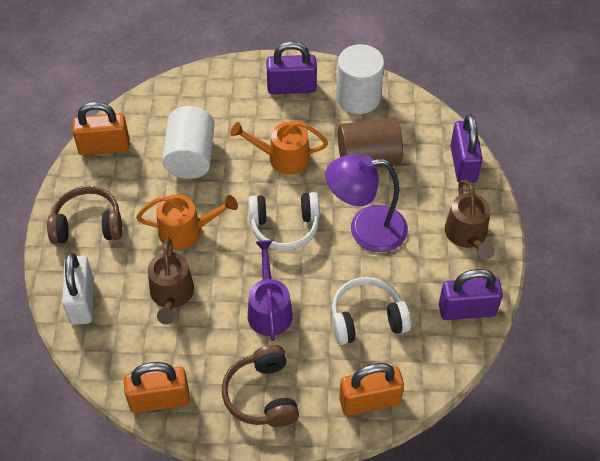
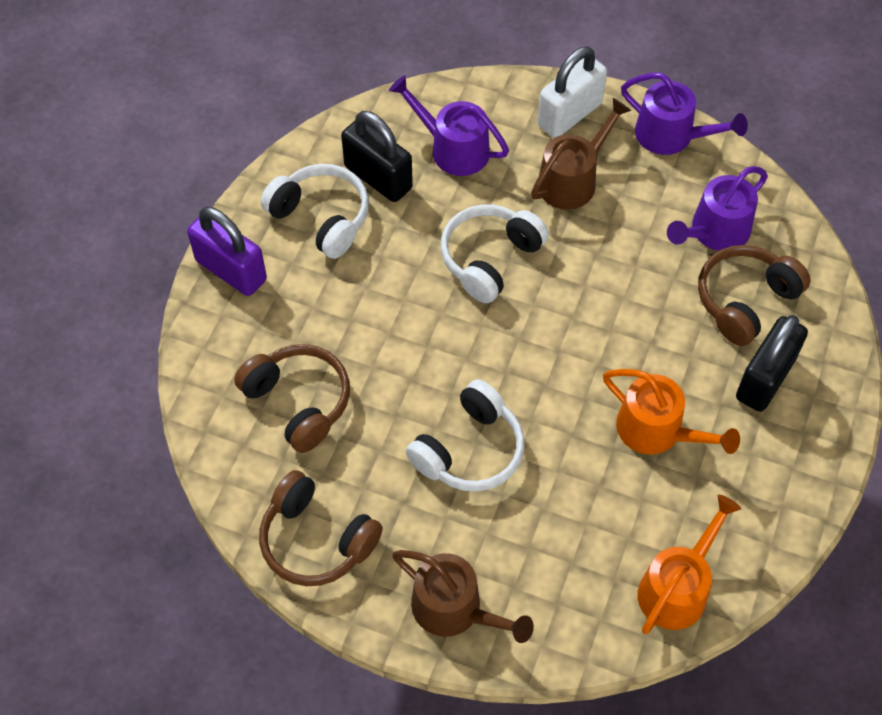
black padlock: 0 -> 2
brown cylinder: 1 -> 0
brown headphones: 2 -> 3
orange padlock: 3 -> 0
purple lamp: 1 -> 0
purple padlock: 3 -> 1
purple watering can: 1 -> 3
white cylinder: 2 -> 0
white headphones: 2 -> 3

